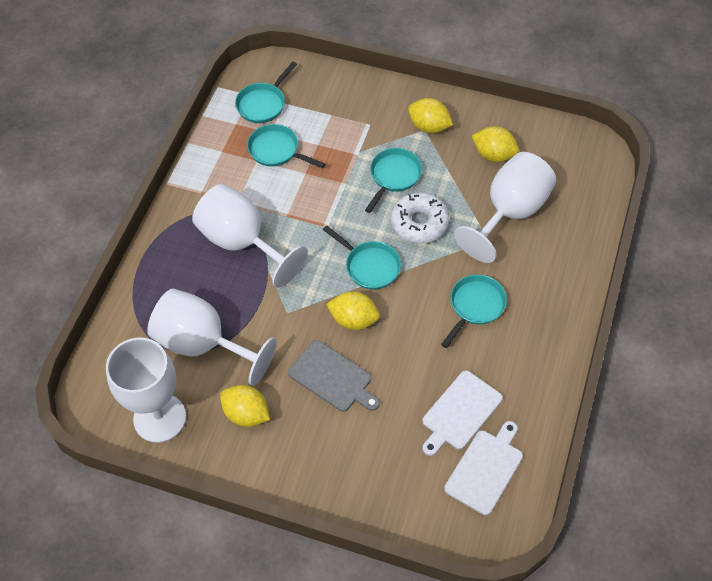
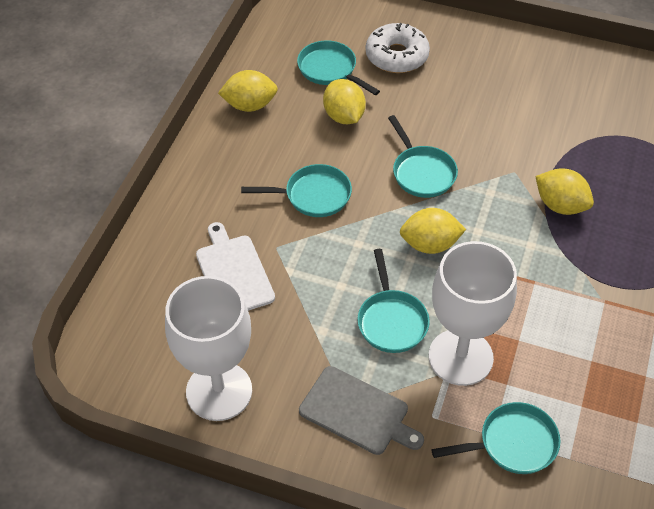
white cutting board: 2 -> 1
white goblet: 4 -> 2

